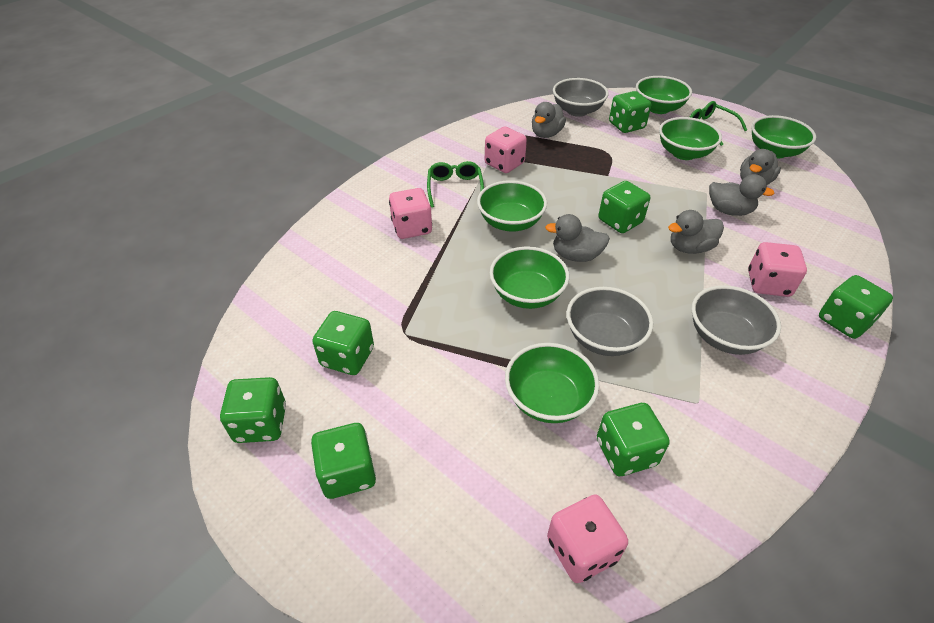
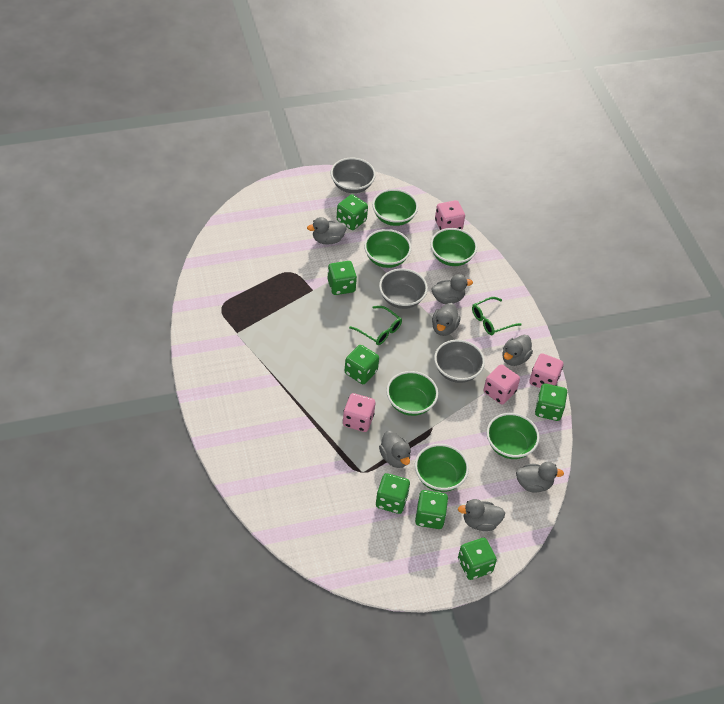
grey duck: 5 -> 7

